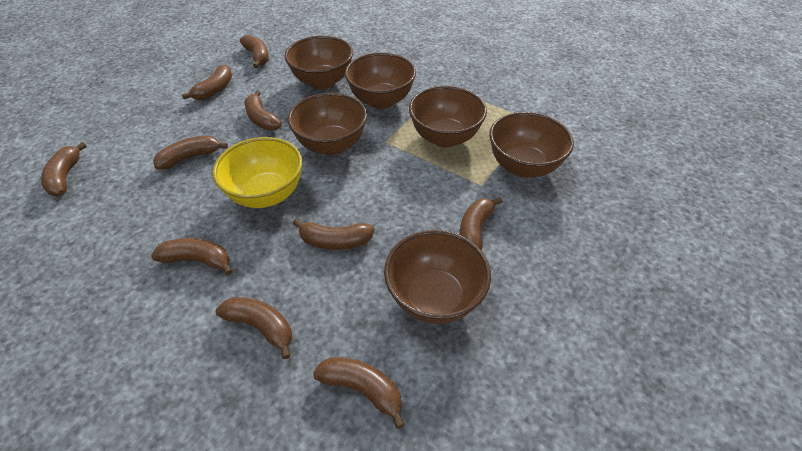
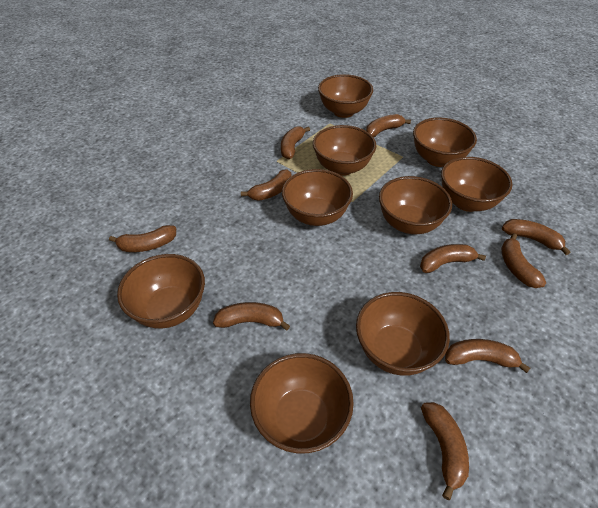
brown bowl: 6 -> 9
yellow bowl: 1 -> 0

